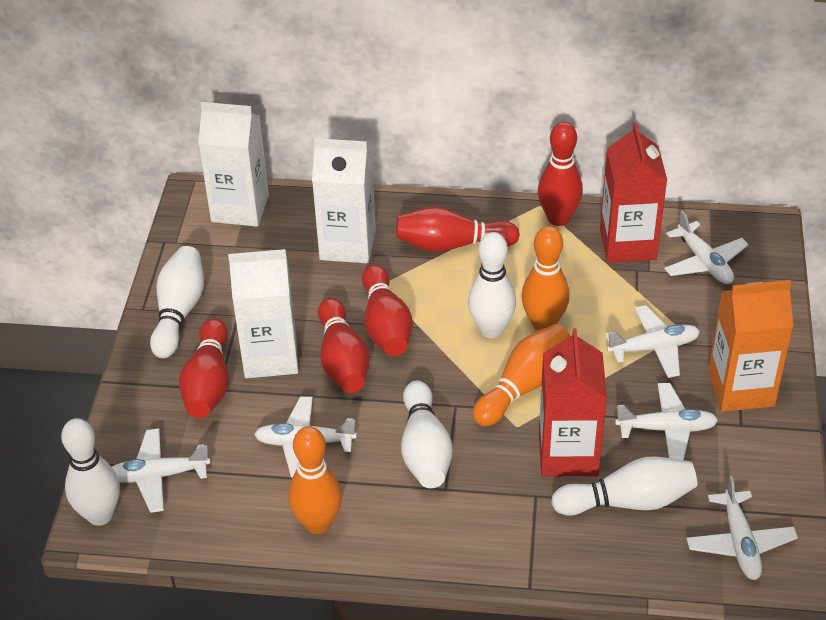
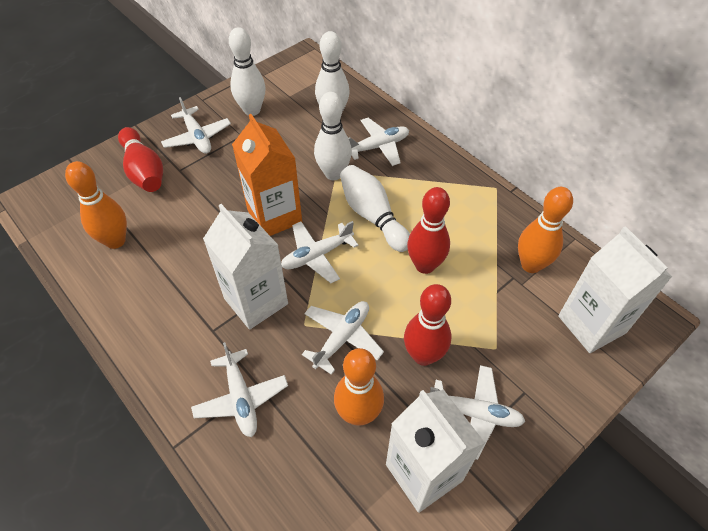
red bowling pin: 5 -> 3
red carton: 2 -> 0
white bowling pin: 5 -> 4

